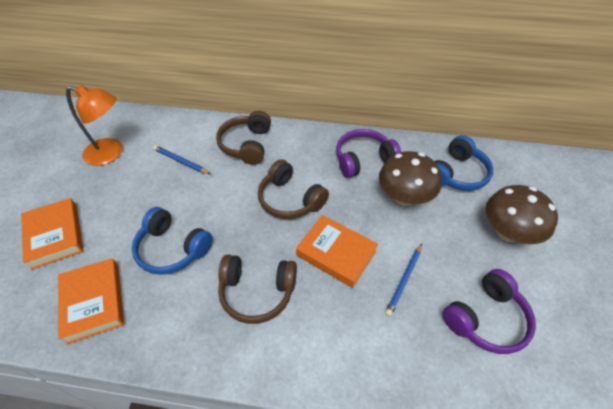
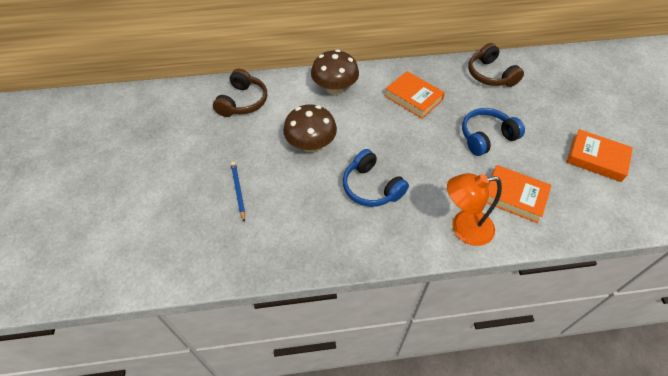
blue pencil: 2 -> 1
brown headphones: 3 -> 2
purple headphones: 2 -> 0

